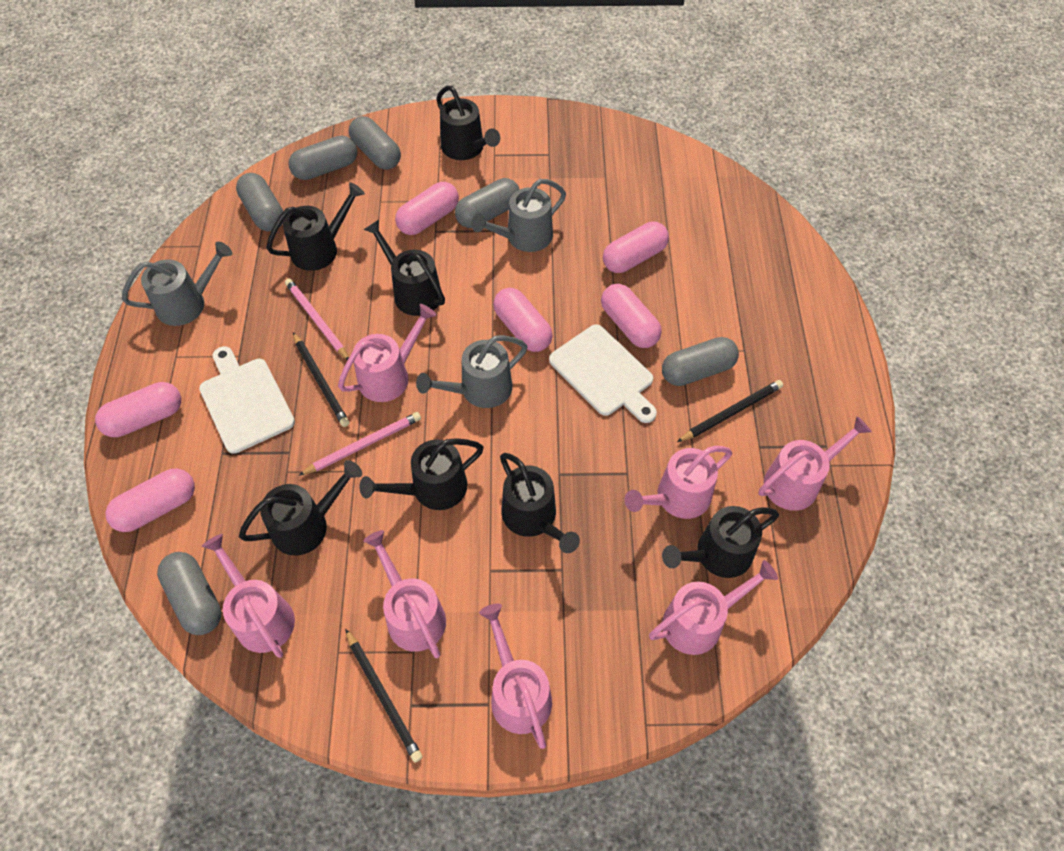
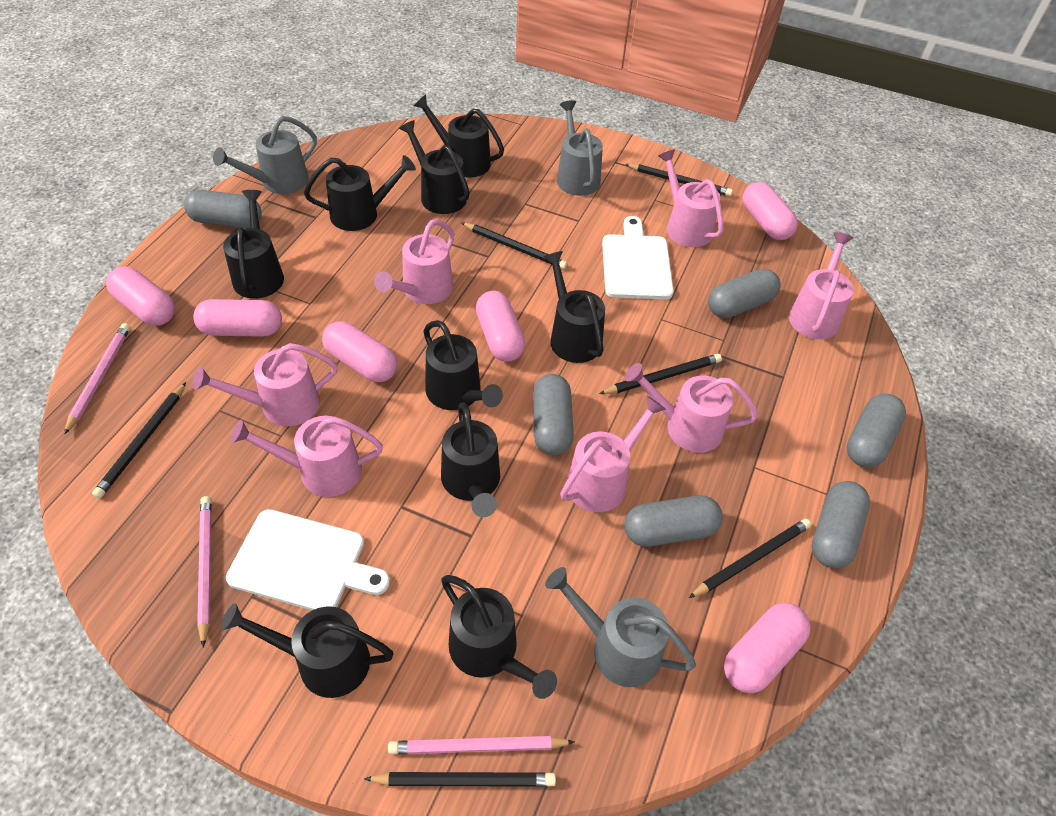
black pencil: 3 -> 6
black watering can: 7 -> 9
pink pencil: 2 -> 3

